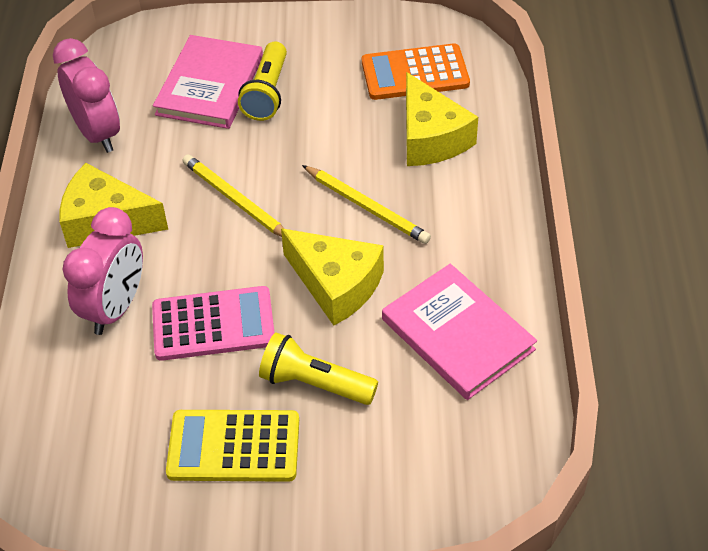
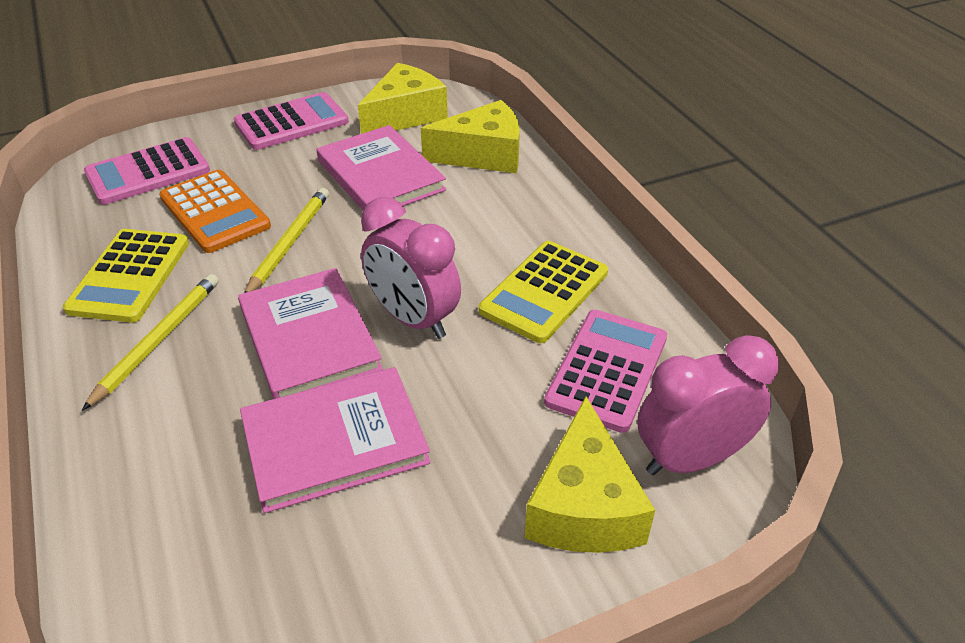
pink book: 2 -> 3
pink calculator: 1 -> 3
yellow calculator: 1 -> 2
yellow flashlight: 2 -> 0

